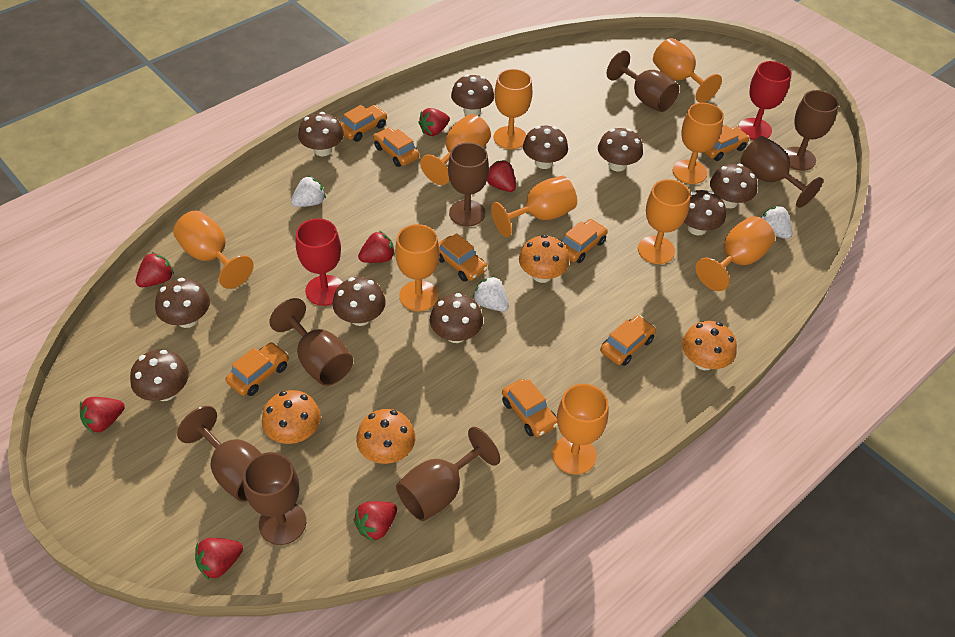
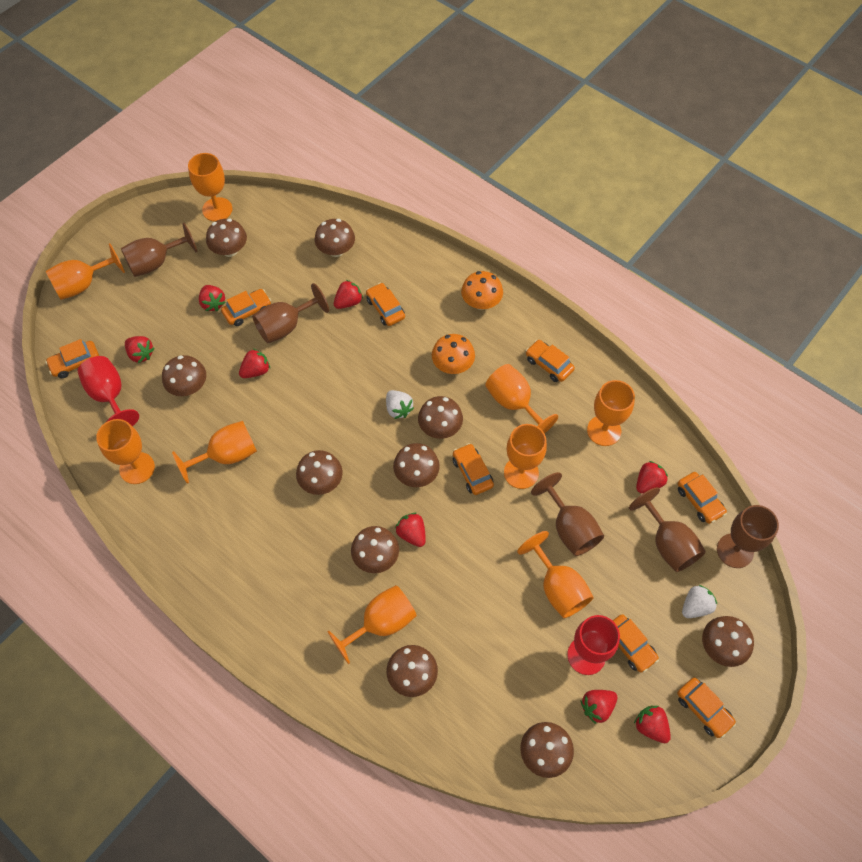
brown goblet: 8 -> 5
orange goblet: 10 -> 9
orange mushroom: 4 -> 2
red strawberry: 7 -> 8
white strawberry: 3 -> 2

